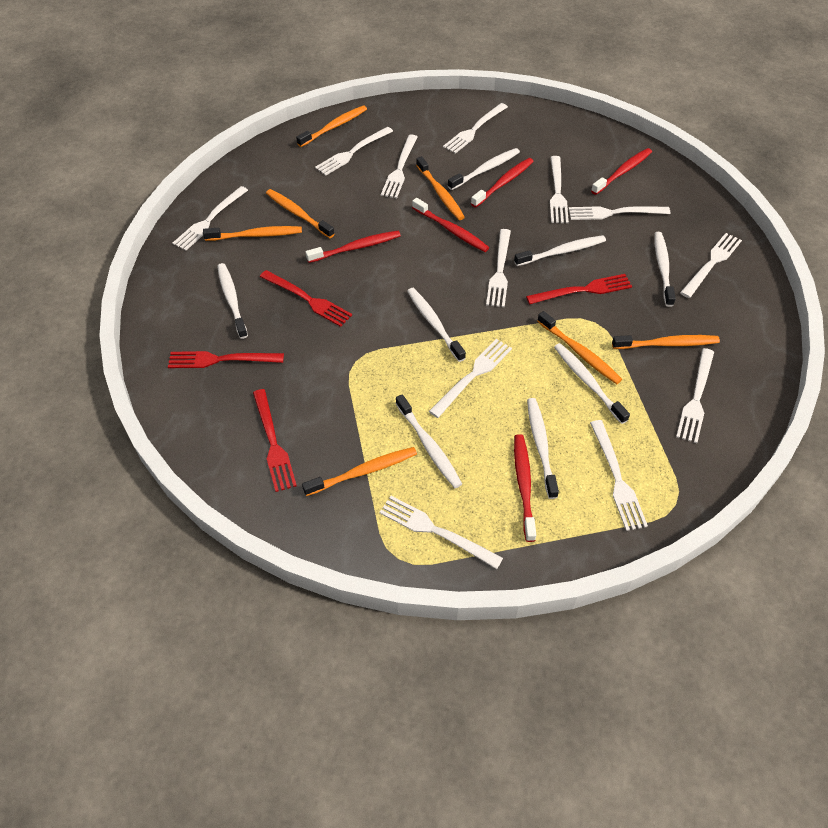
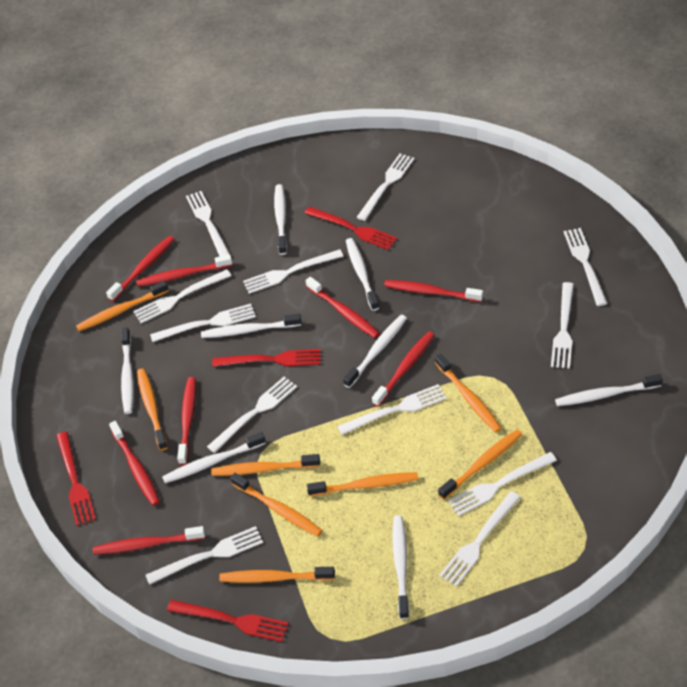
orange toothbrush: 7 -> 8
red toothbrush: 5 -> 8

